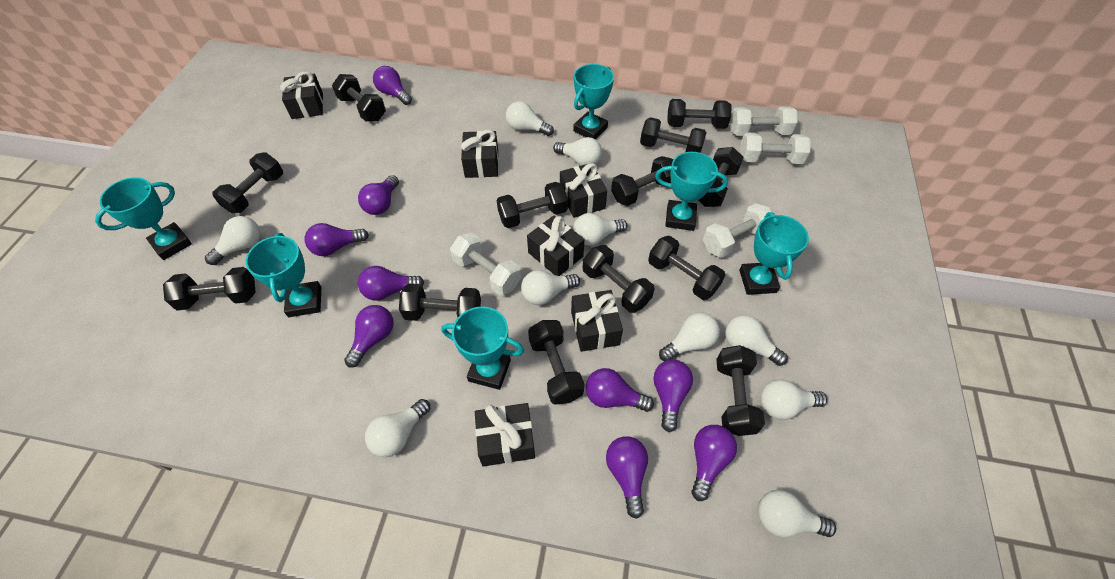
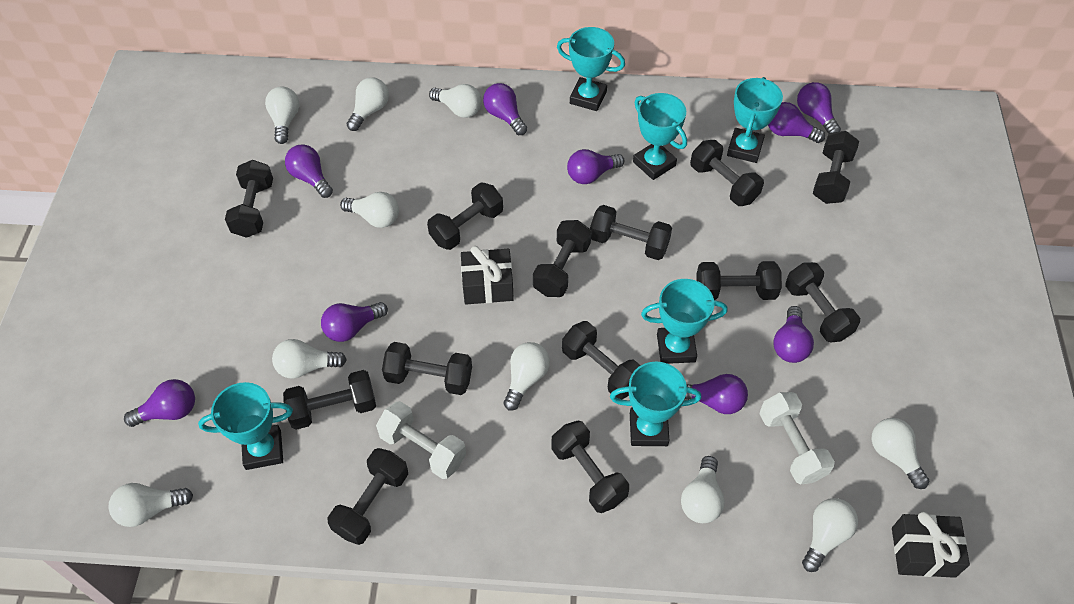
black gift: 6 -> 2
white dumbbell: 4 -> 2

